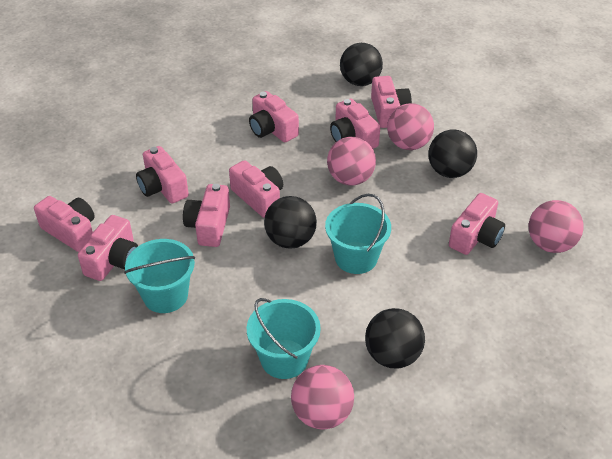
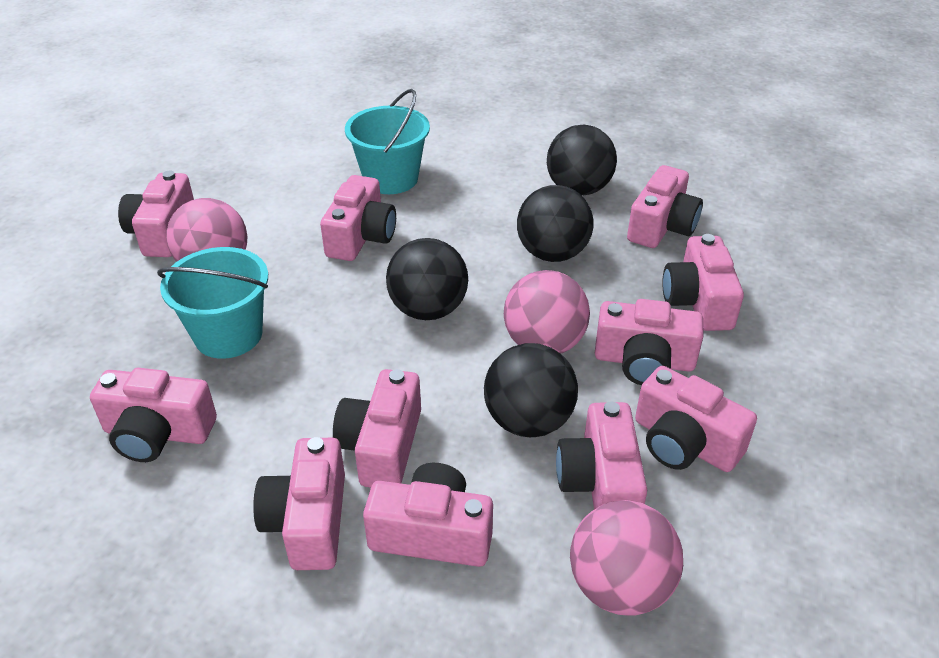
pink ball: 4 -> 3
pink camera: 9 -> 11
turquoise bucket: 3 -> 2

